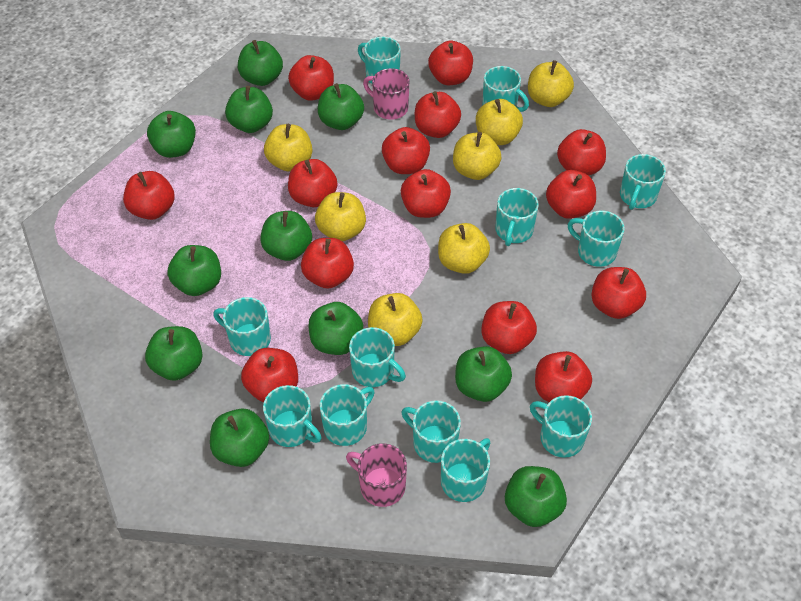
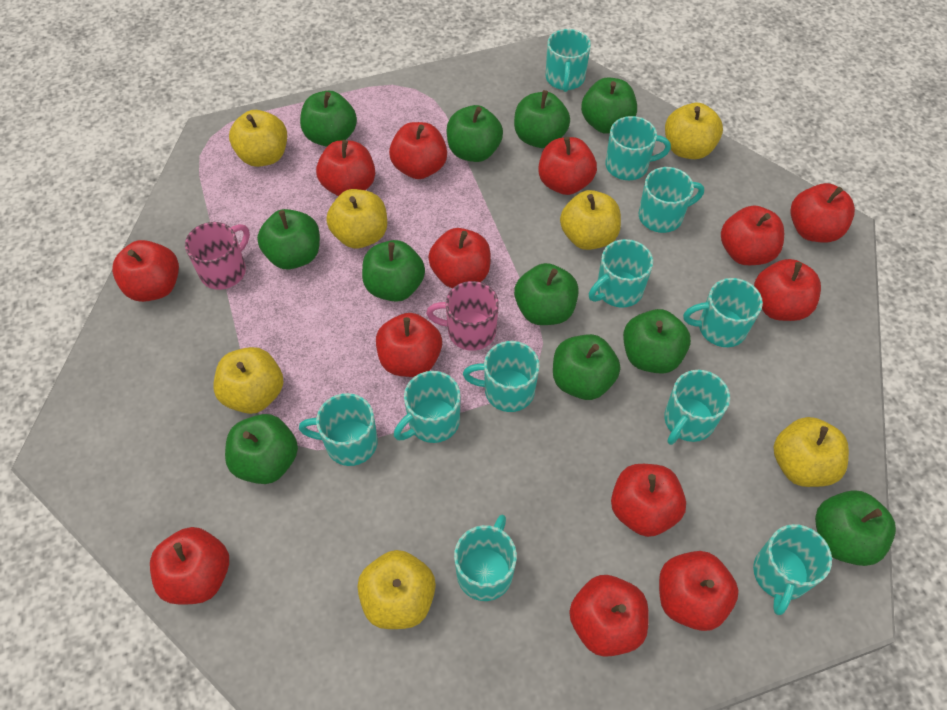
red apple: 14 -> 13
turquoise mug: 12 -> 11

